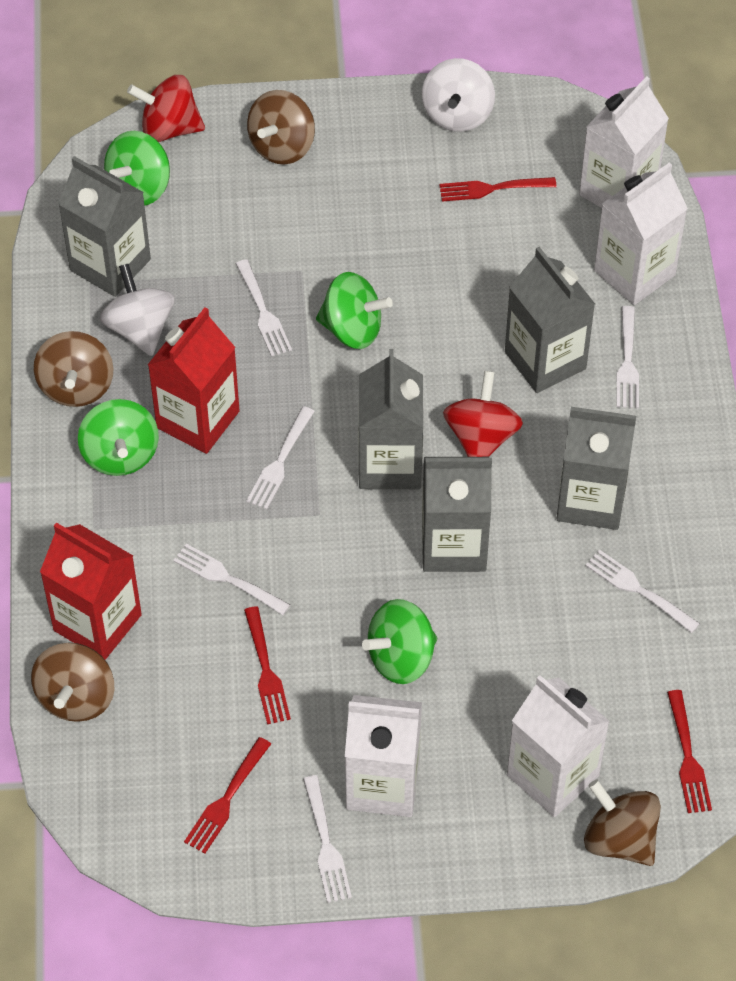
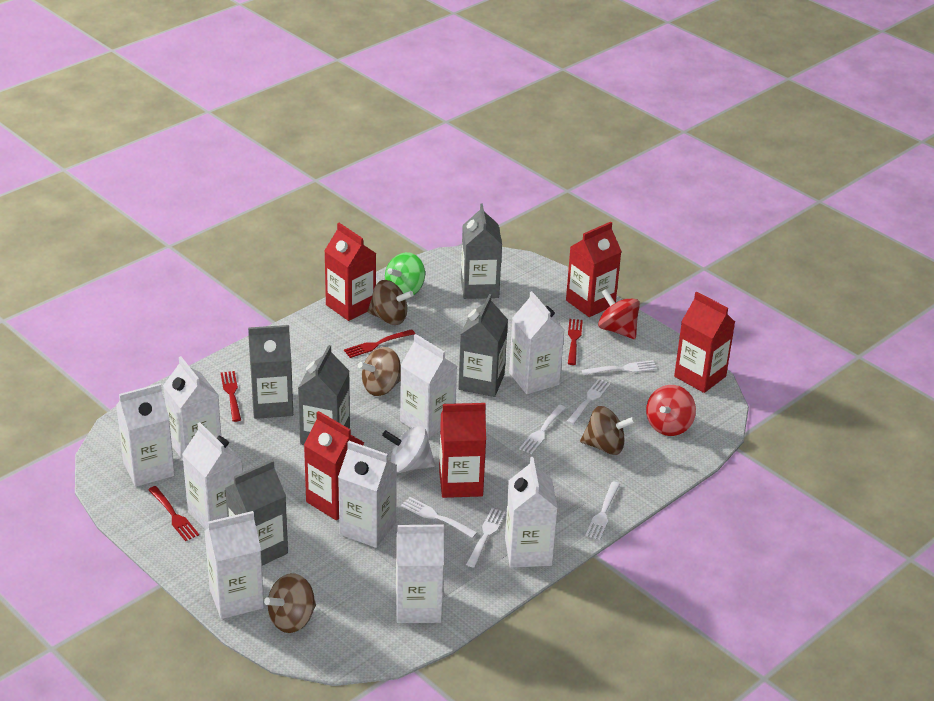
green spinning top: 4 -> 1
red carton: 2 -> 5
white carton: 4 -> 9
white spinning top: 2 -> 1

